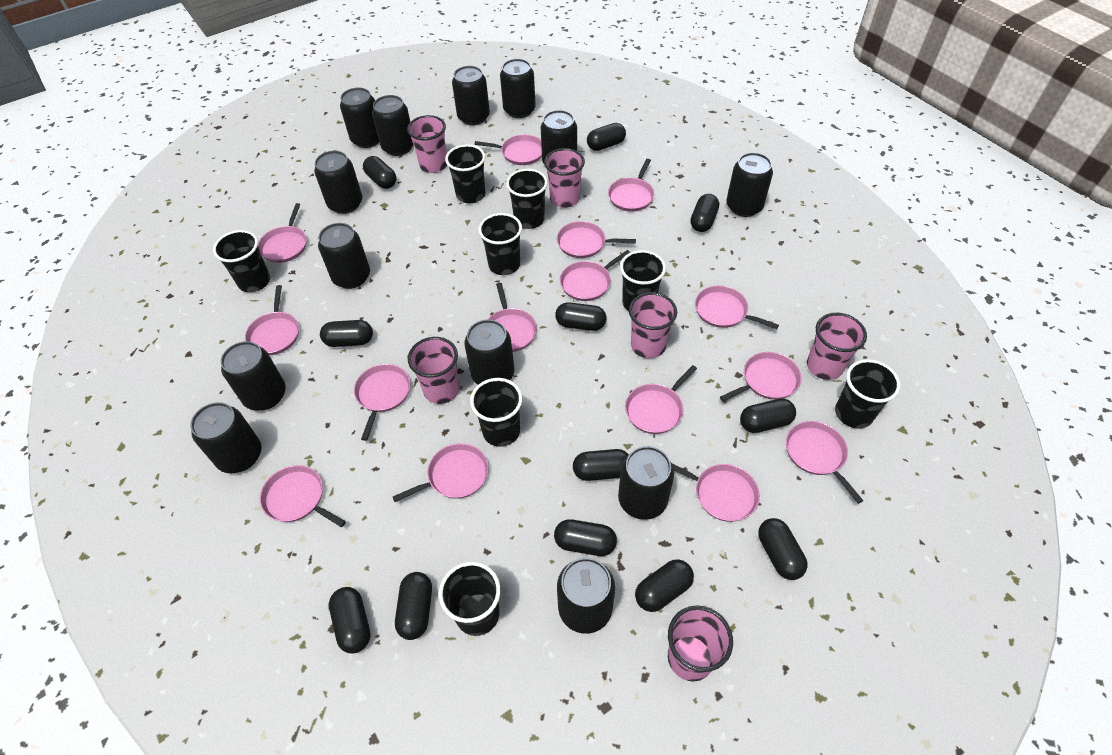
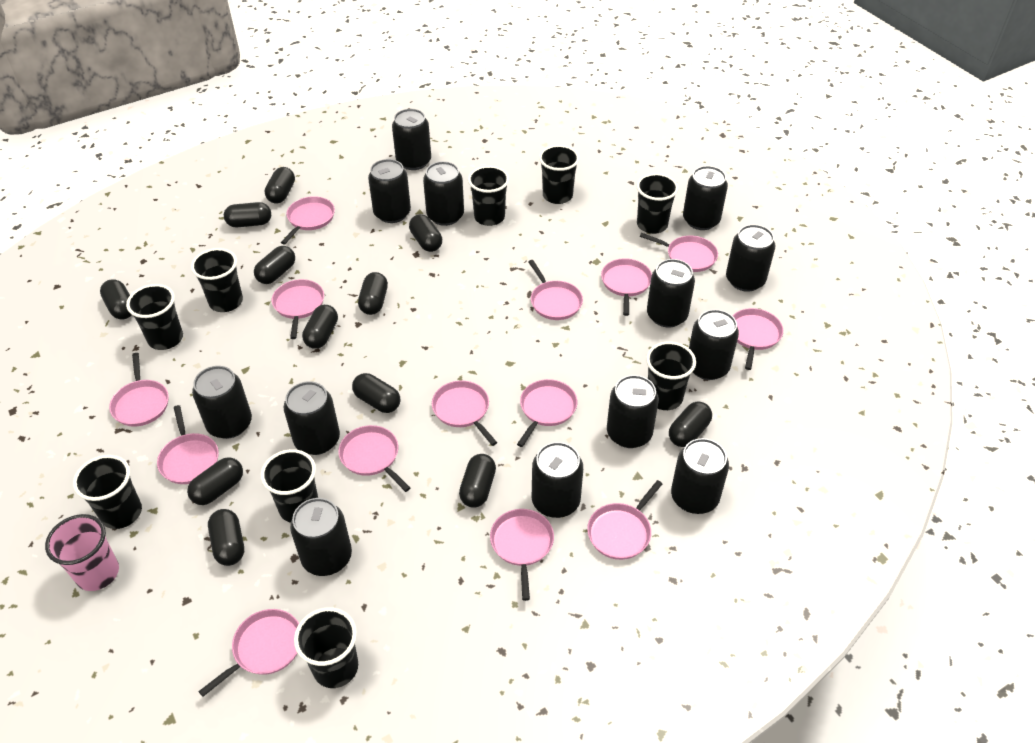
black cup: 8 -> 9
pink cup: 6 -> 1
pink pan: 15 -> 14

